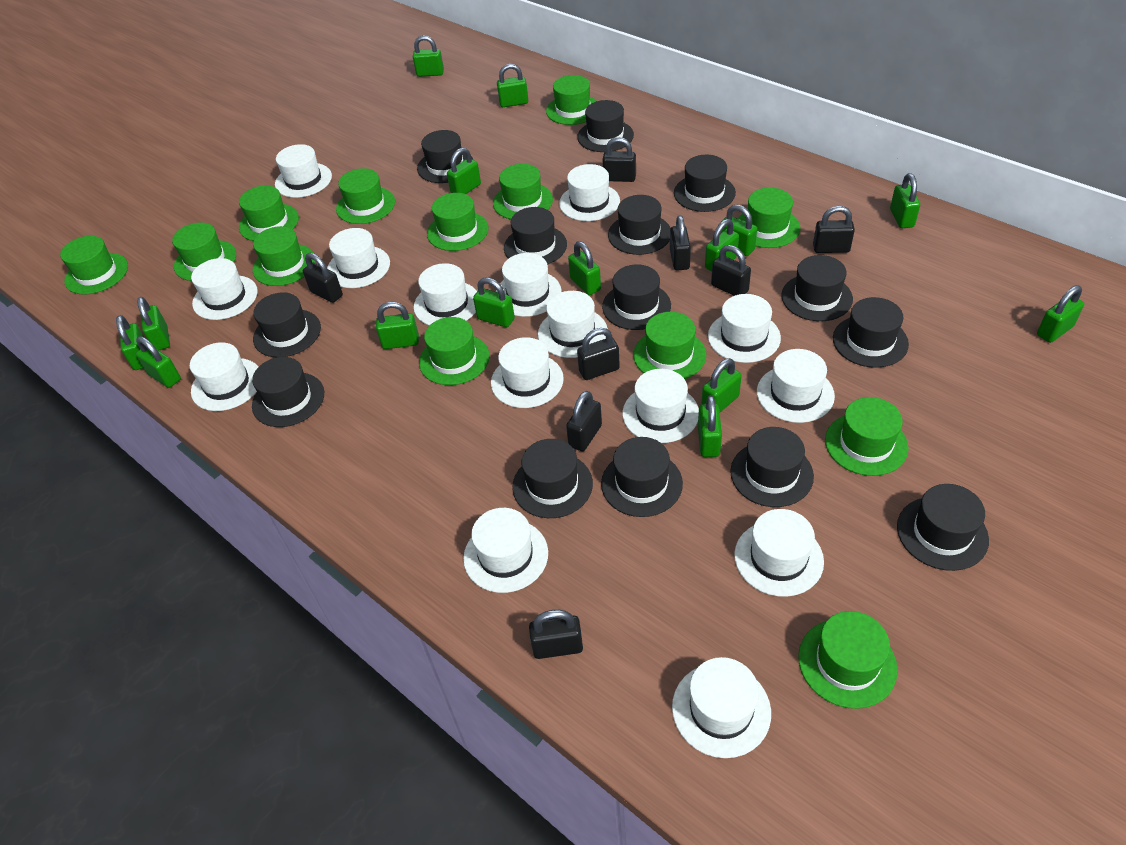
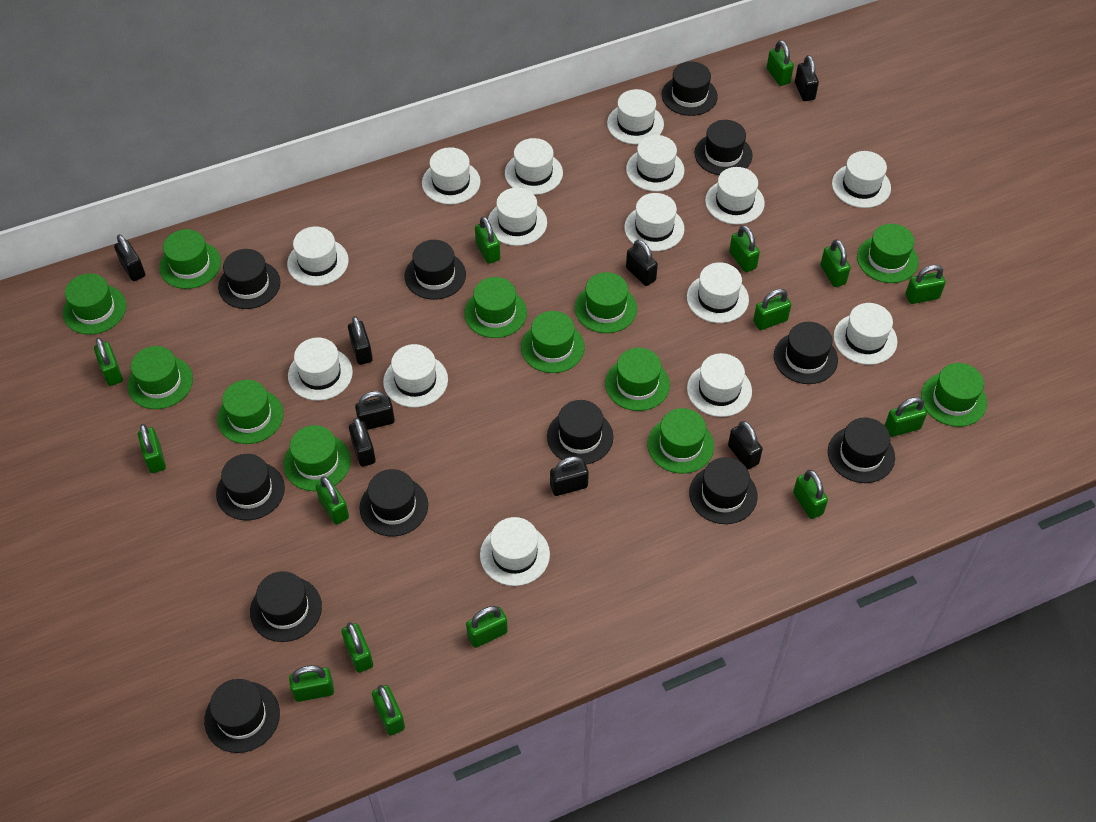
black hat: 14 -> 12
green hat: 13 -> 12

